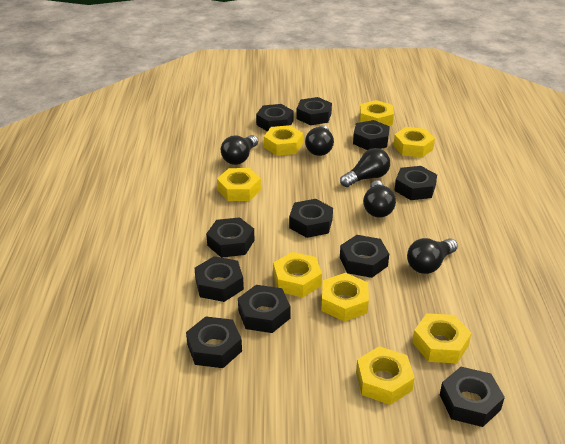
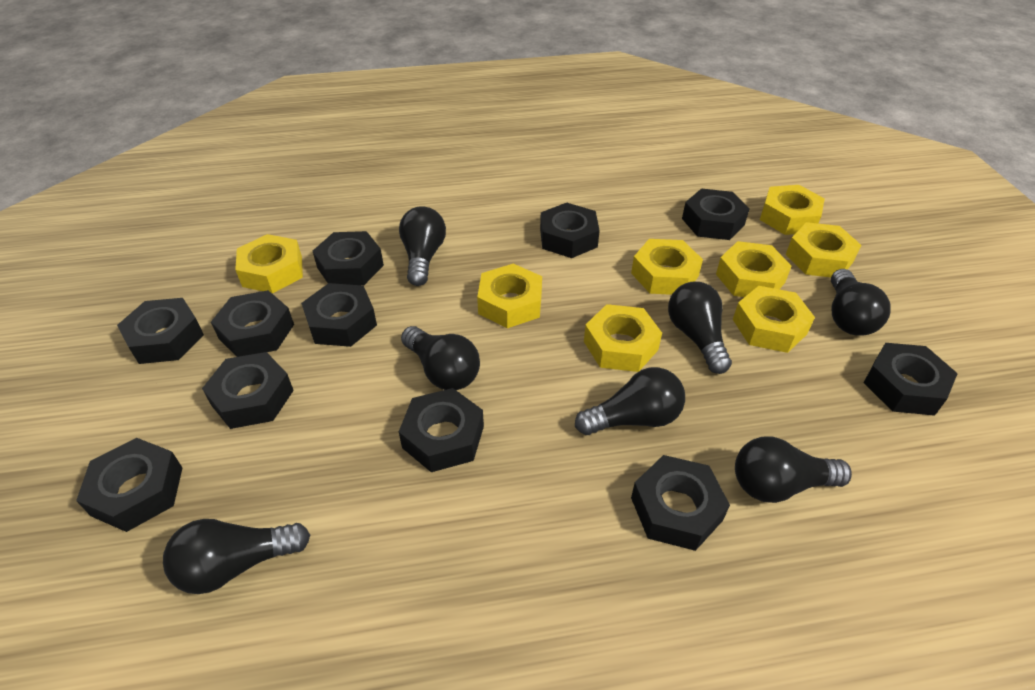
black light bulb: 5 -> 7

